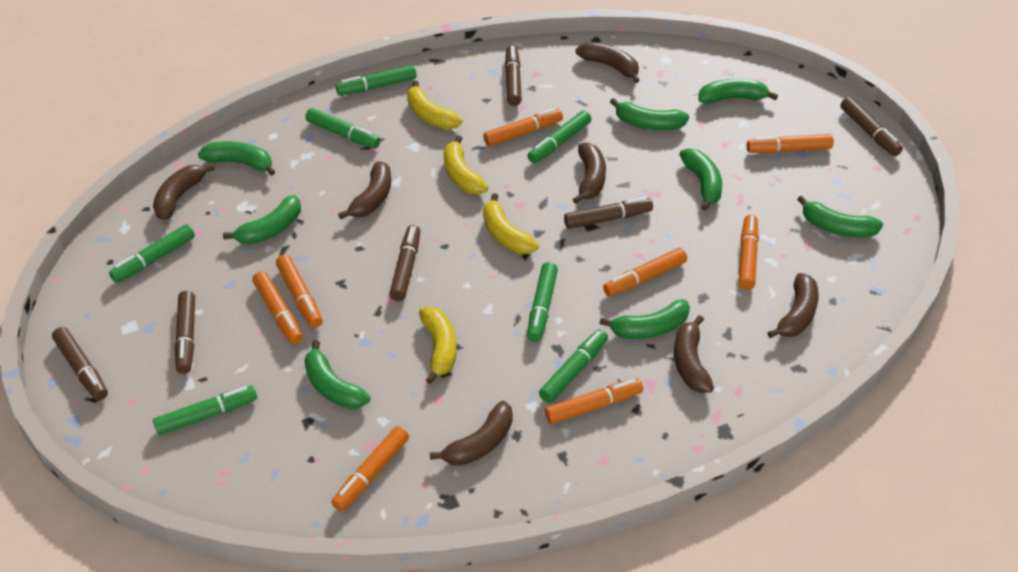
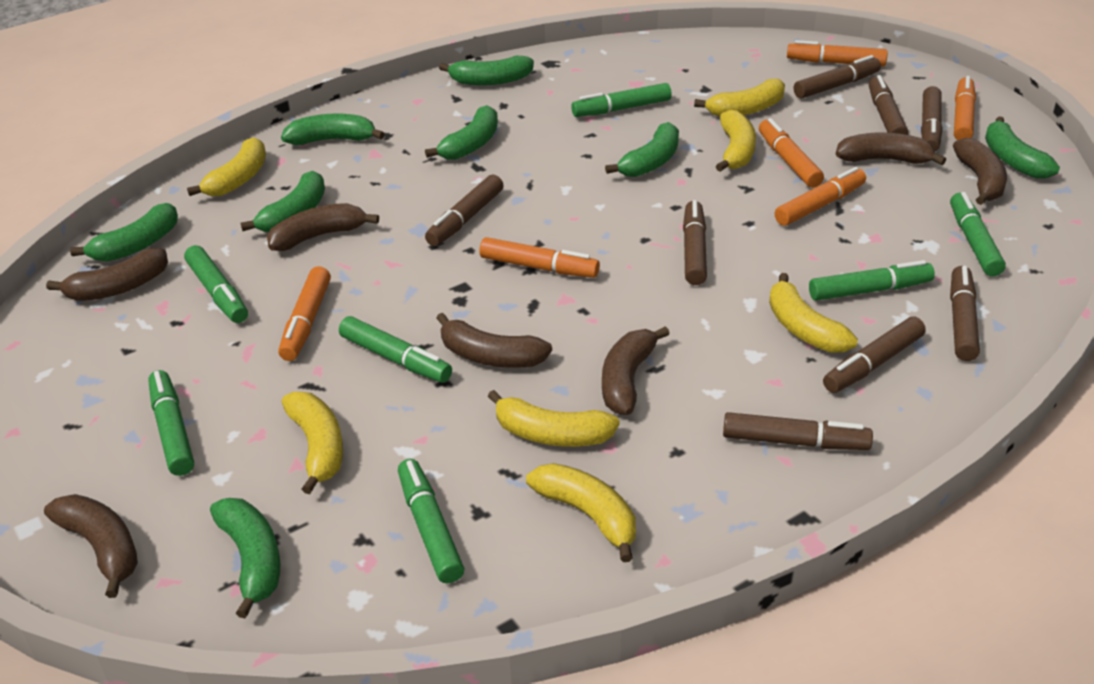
brown marker: 6 -> 8
orange marker: 8 -> 6
yellow banana: 4 -> 7

